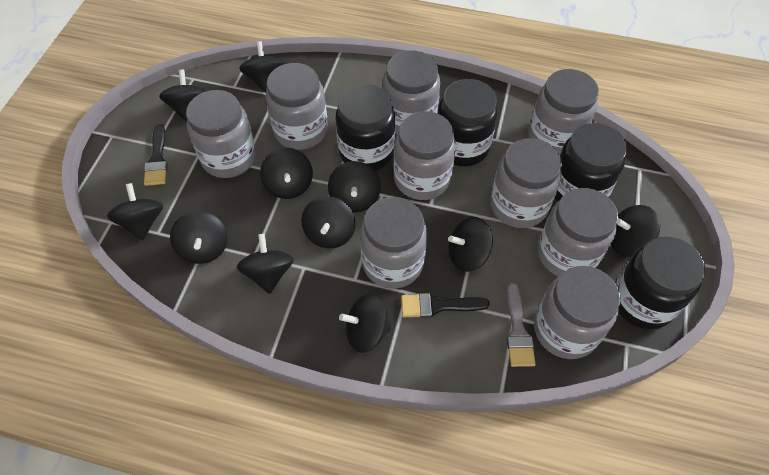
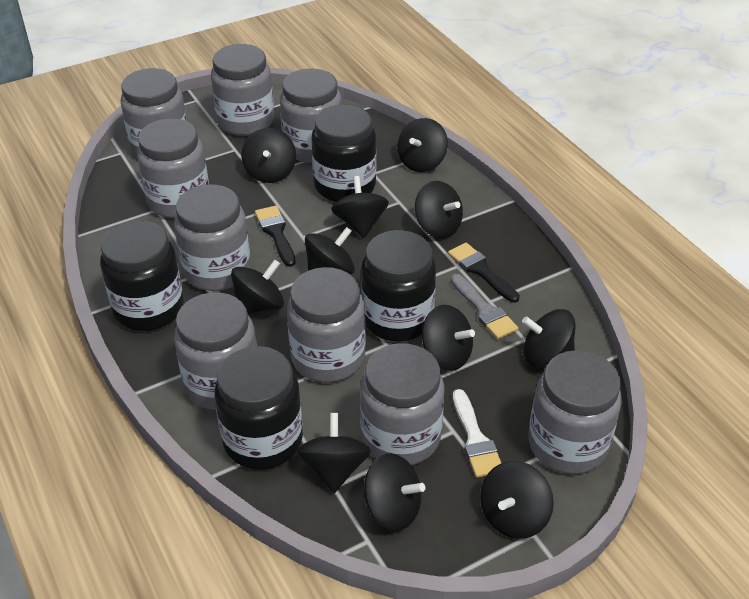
white brush: 0 -> 1

